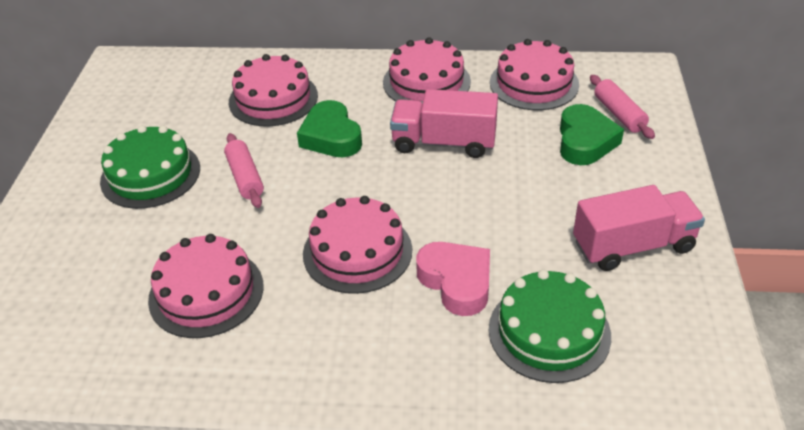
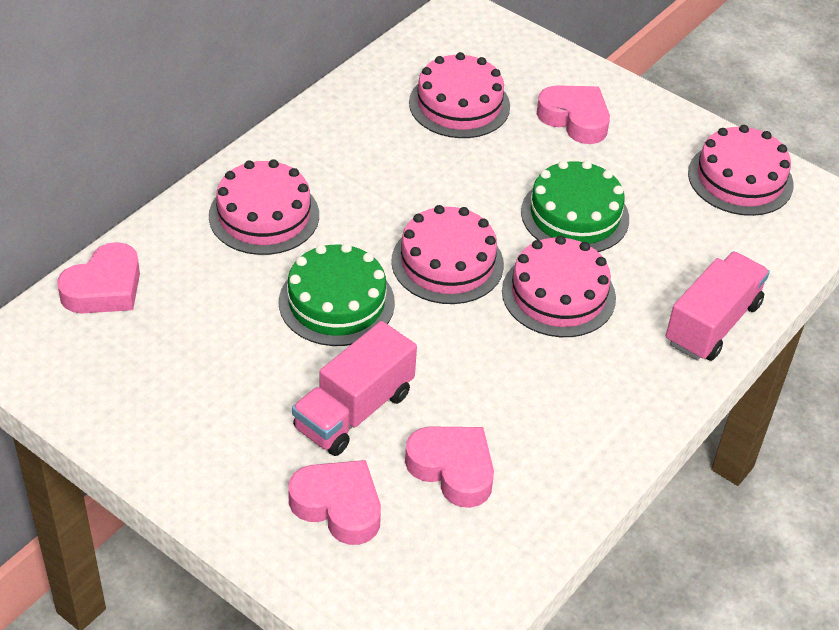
green heart: 2 -> 0
pink heart: 1 -> 4
pink rolling pin: 2 -> 0

